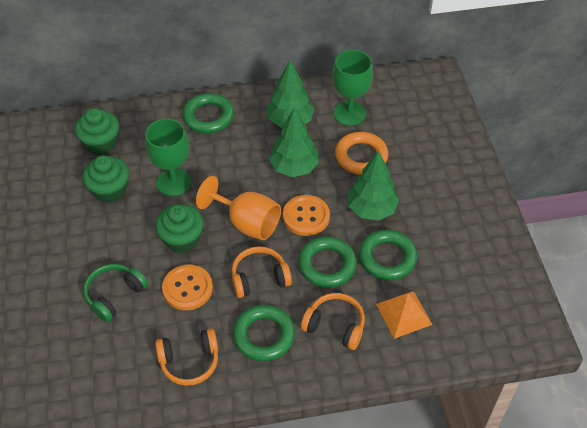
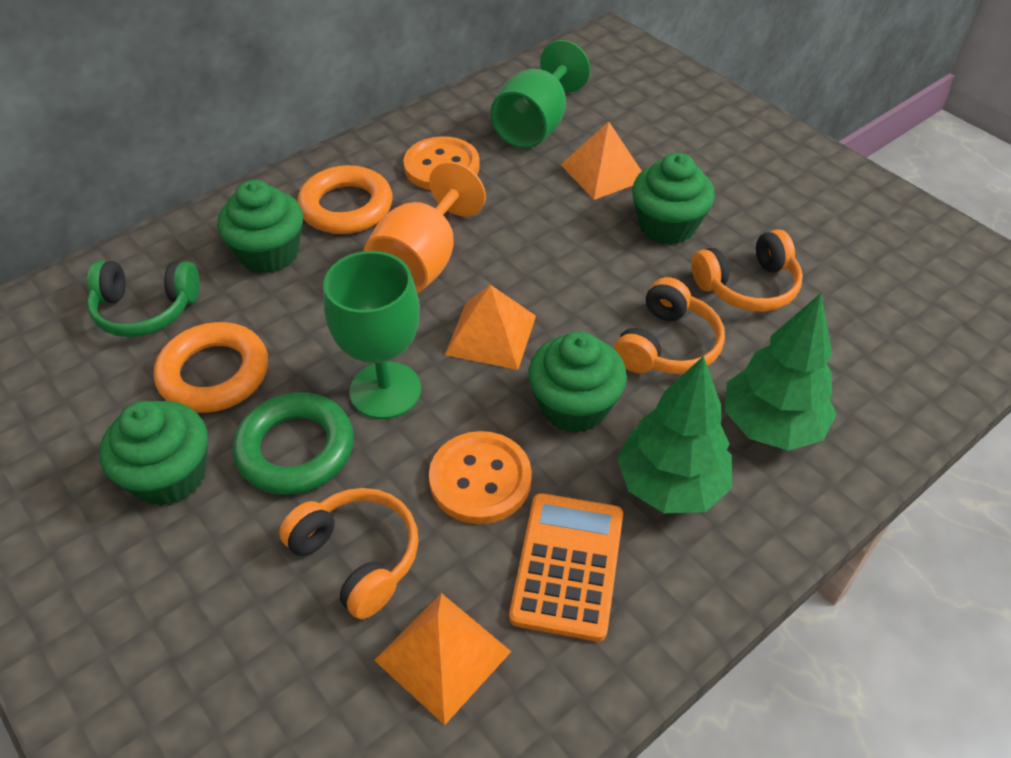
green cupcake: 3 -> 4
green ring: 4 -> 1
green tree: 3 -> 2
orange calculator: 0 -> 1
orange pyramid: 1 -> 3
orange ring: 1 -> 2

